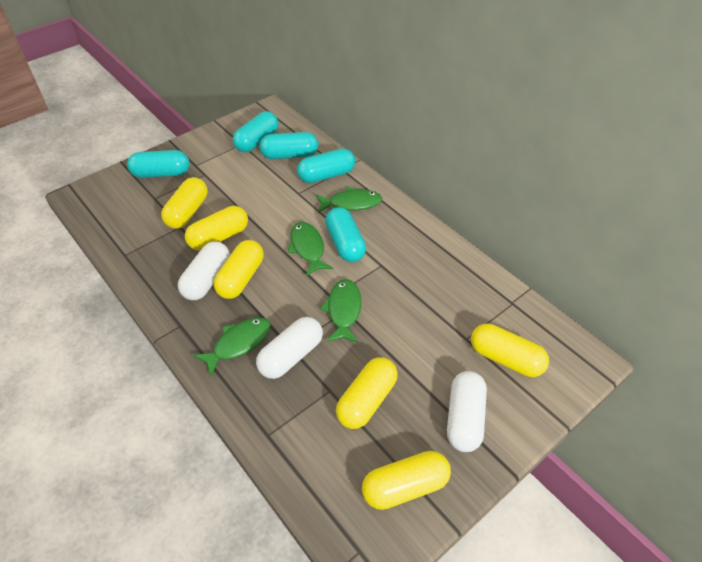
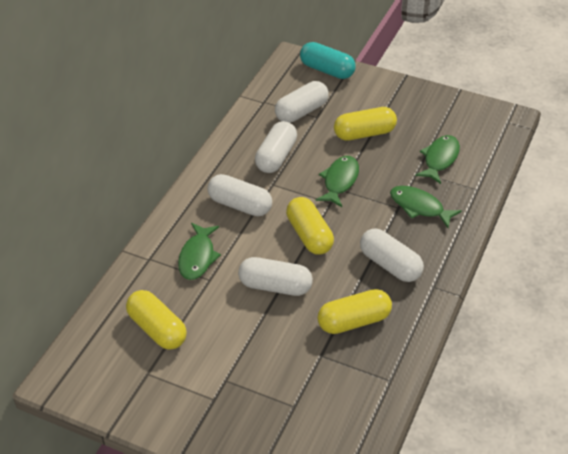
turquoise capsule: 5 -> 1
white capsule: 3 -> 5
yellow capsule: 6 -> 4

